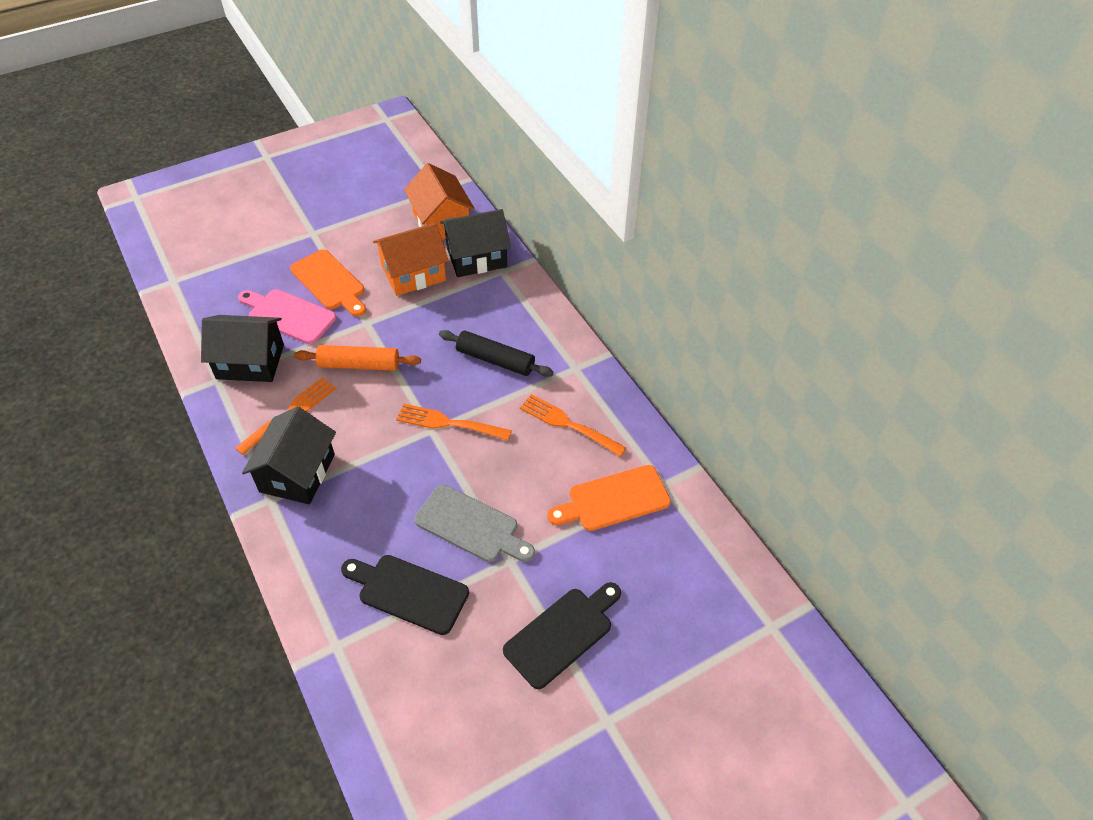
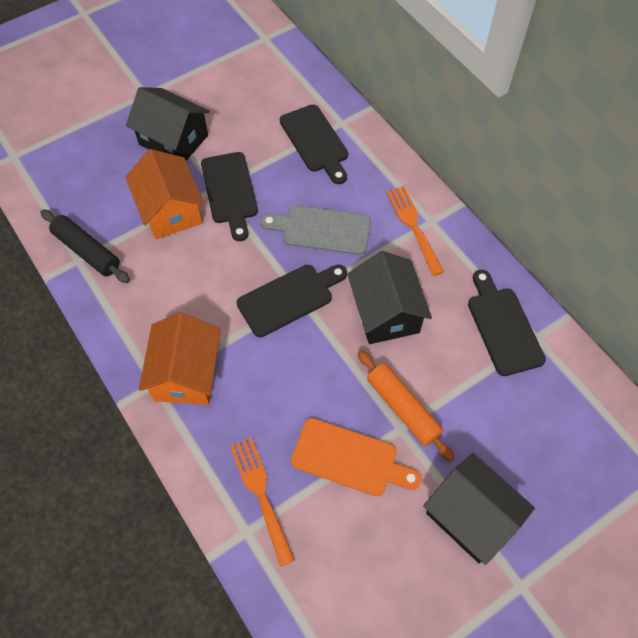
black cutting board: 2 -> 4
orange cutting board: 2 -> 1
orange fork: 3 -> 2
pink cutting board: 1 -> 0

